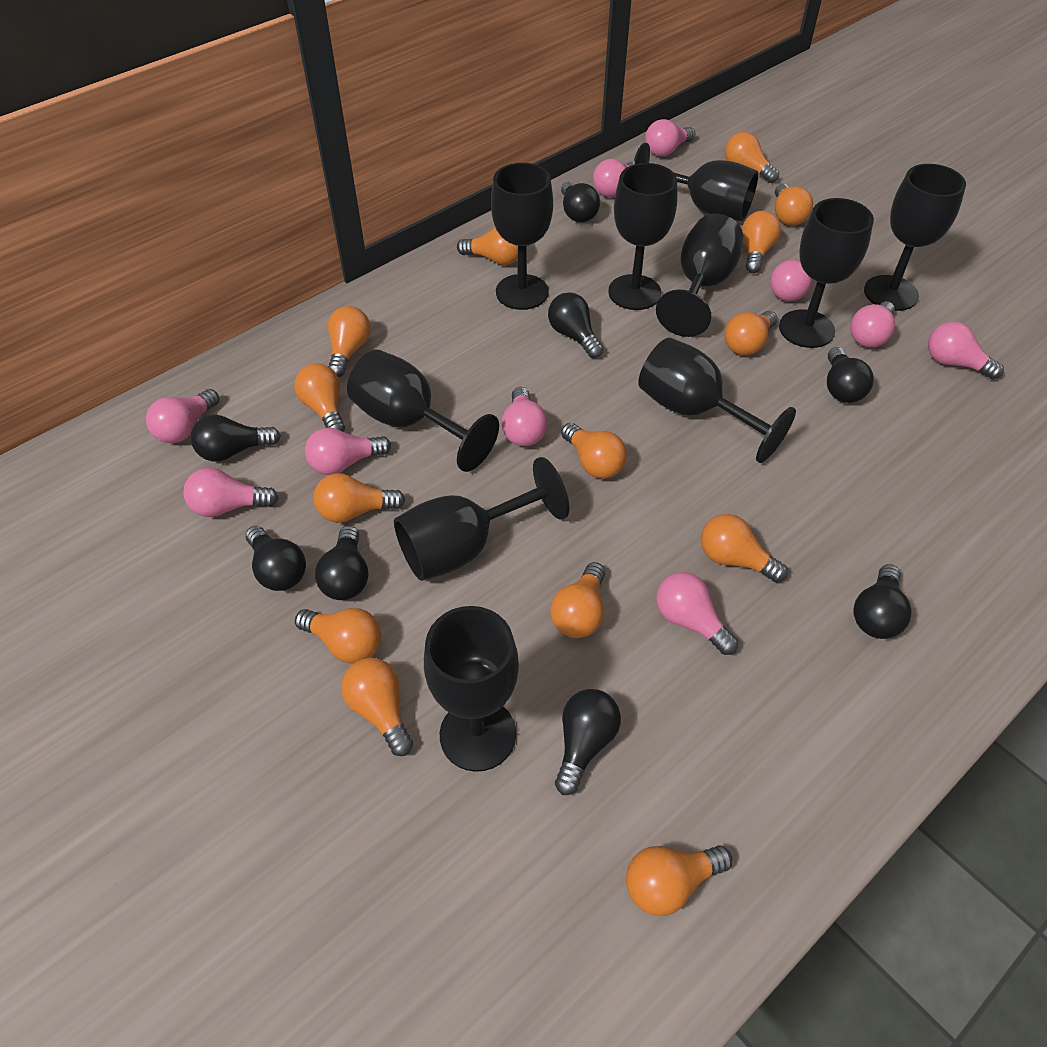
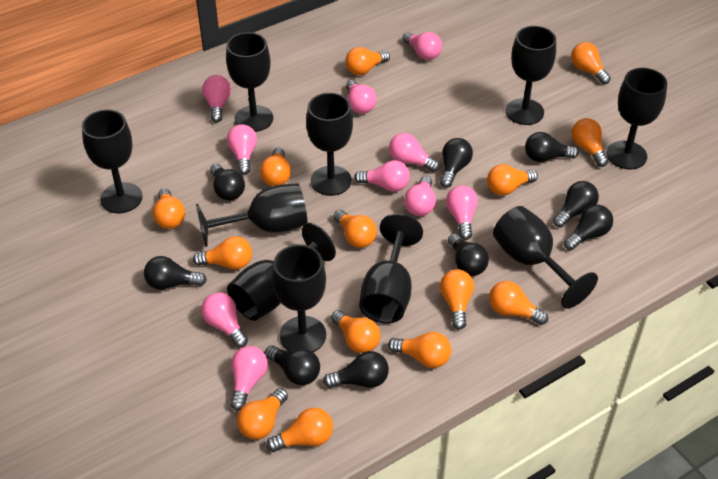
black light bulb: 8 -> 9

